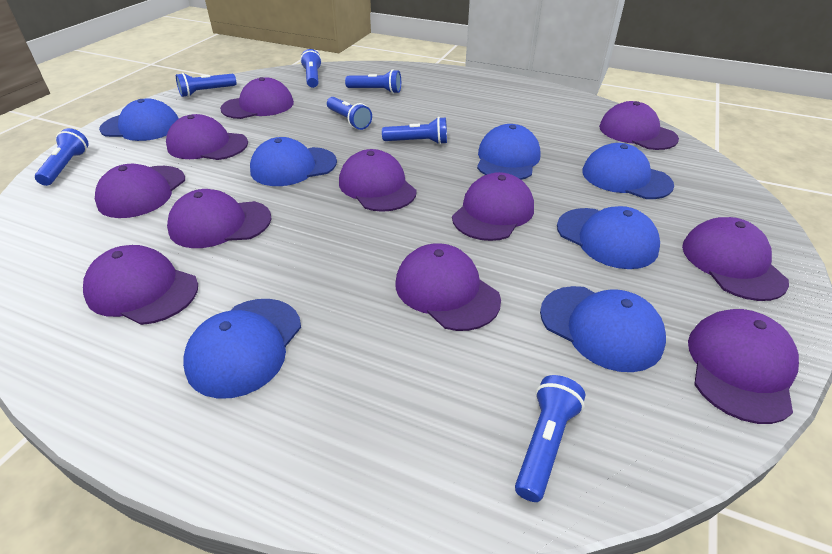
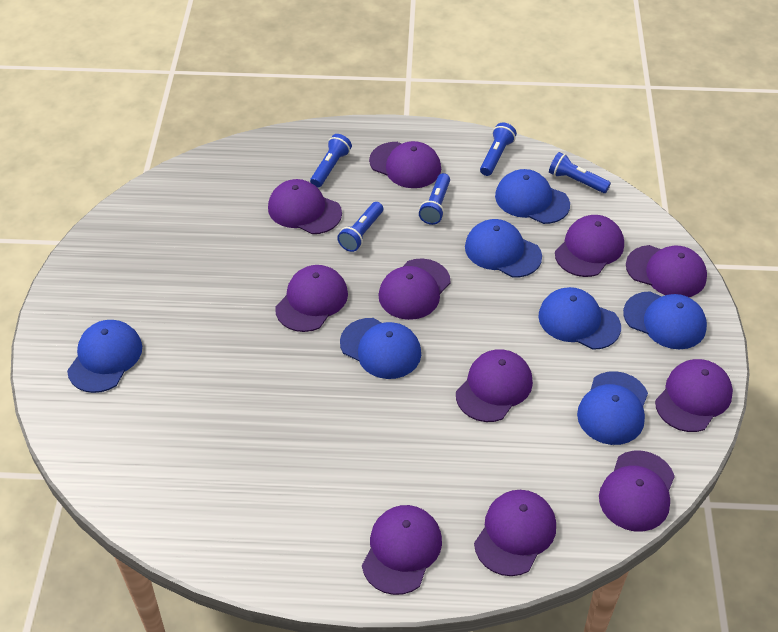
blue flashlight: 7 -> 5

